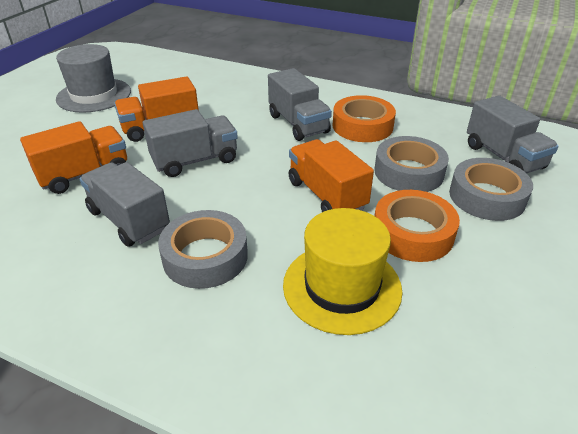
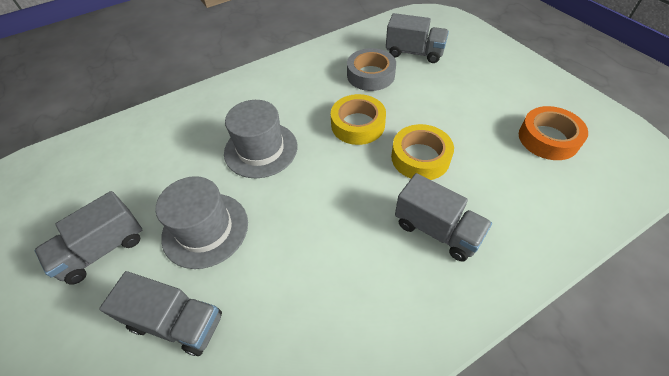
grey hat: 1 -> 2
grey tape: 3 -> 1
orange tape: 2 -> 1
orange truck: 3 -> 0
yellow hat: 1 -> 0
yellow tape: 0 -> 2

